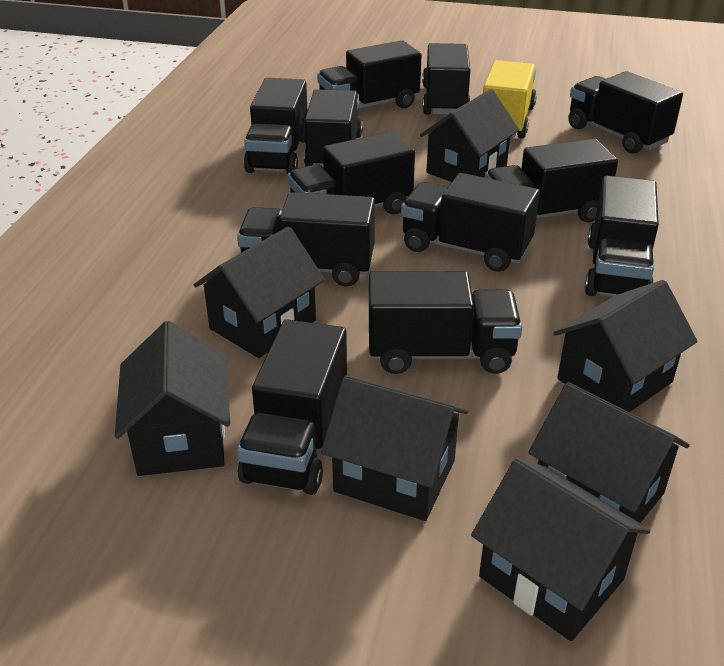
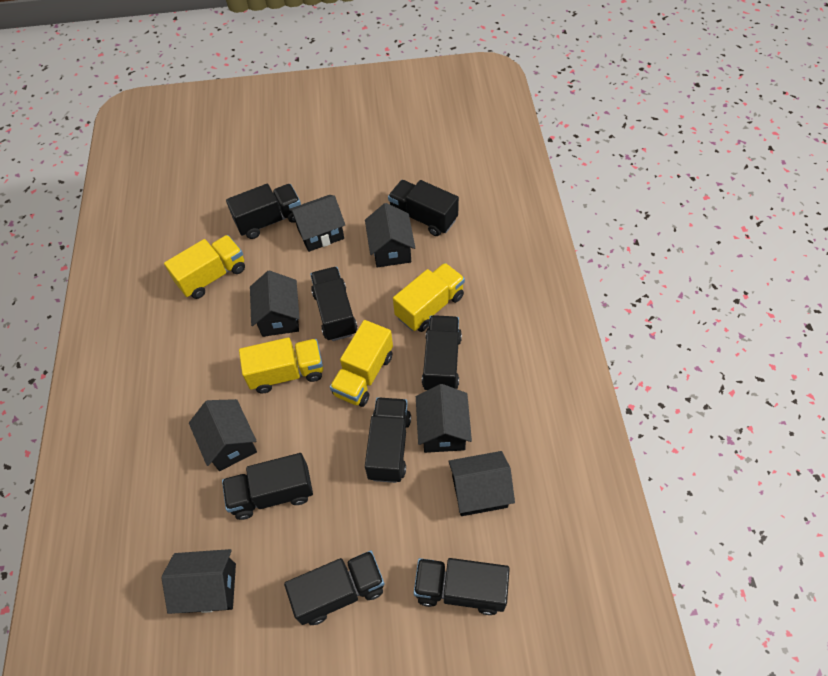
black truck: 12 -> 8
yellow truck: 1 -> 4

